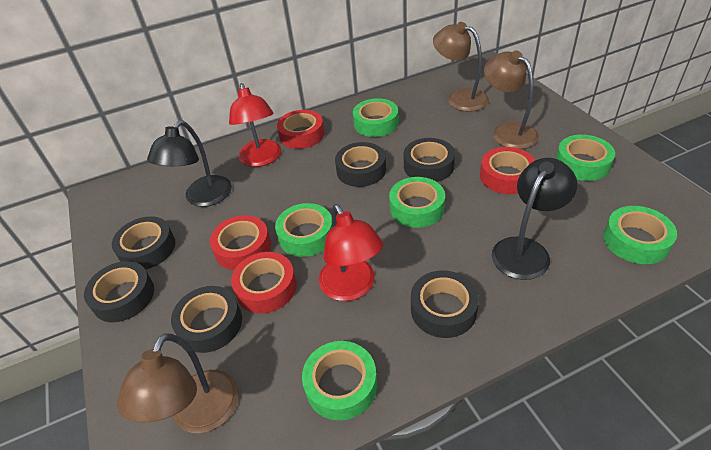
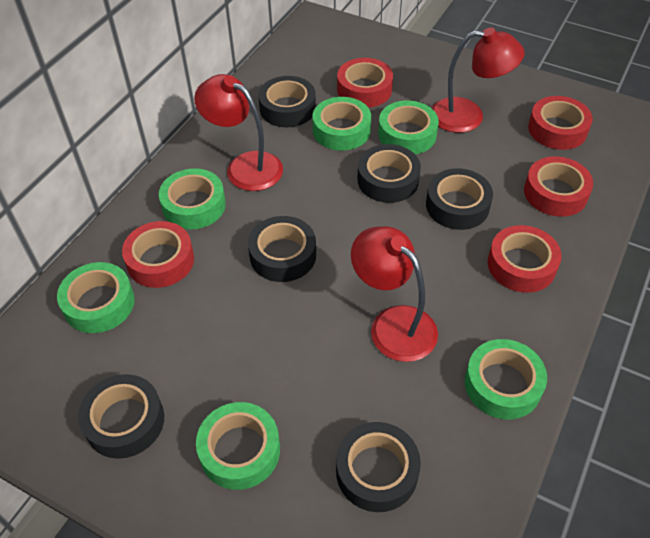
black lamp: 2 -> 0
brown lamp: 3 -> 0
red lamp: 2 -> 3
red tape: 4 -> 5

